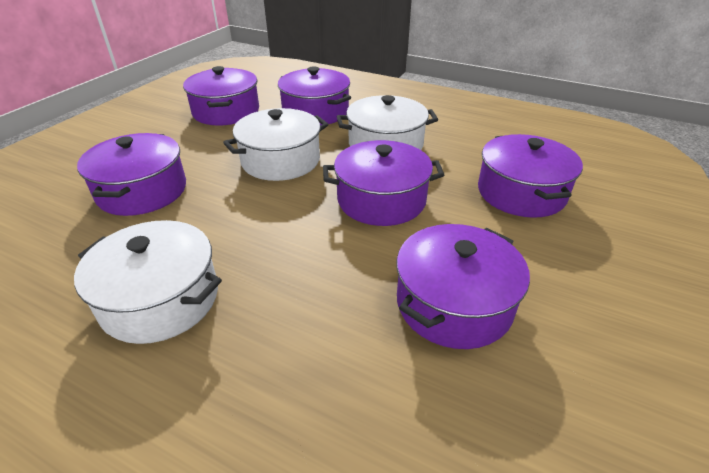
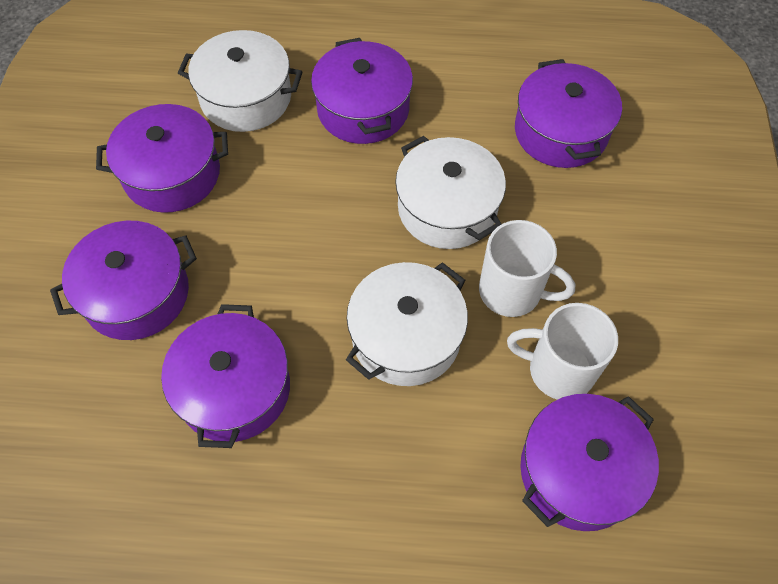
white mug: 0 -> 2

